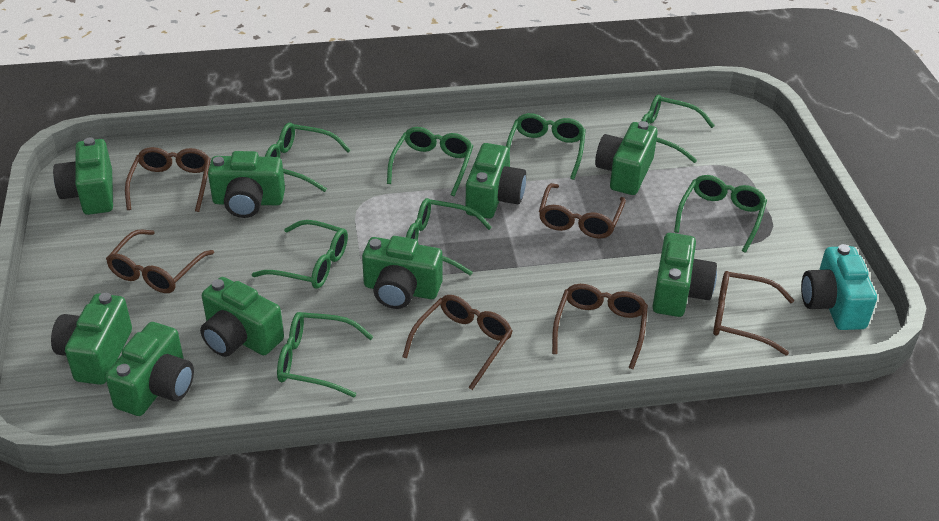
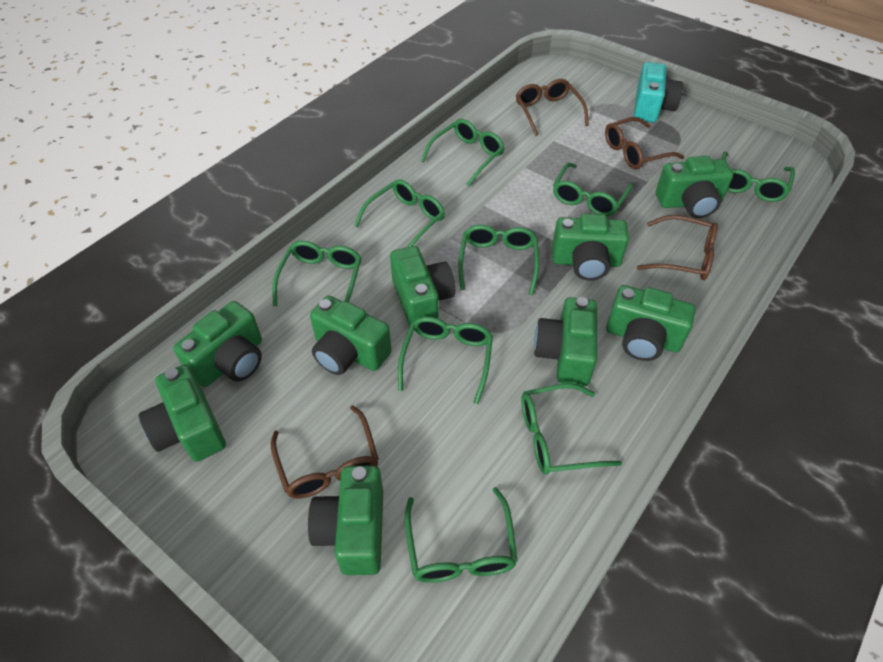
brown glasses: 6 -> 4
green glasses: 8 -> 9

